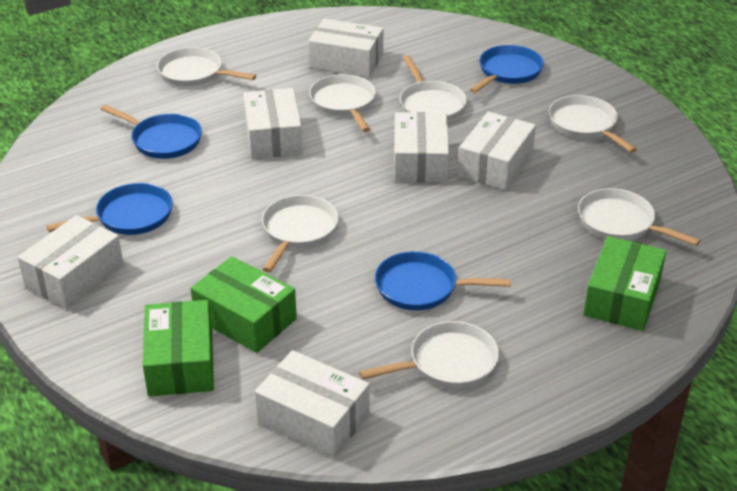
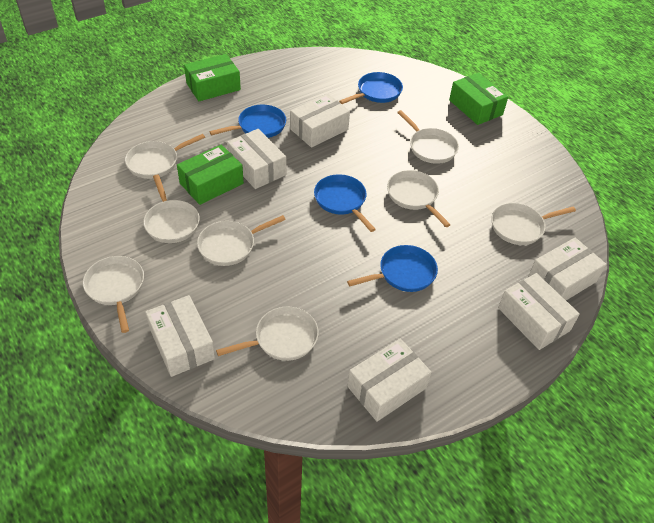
white pan: 7 -> 8

